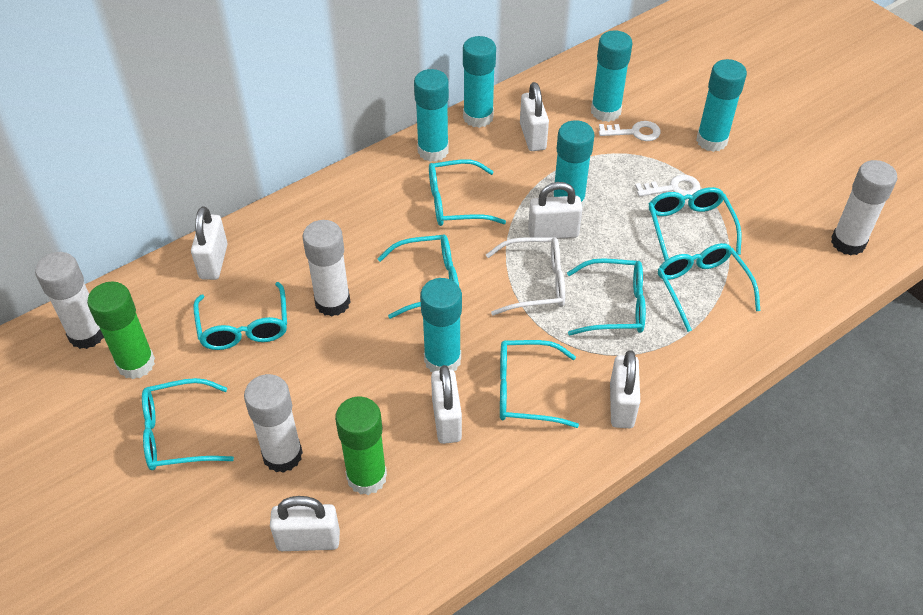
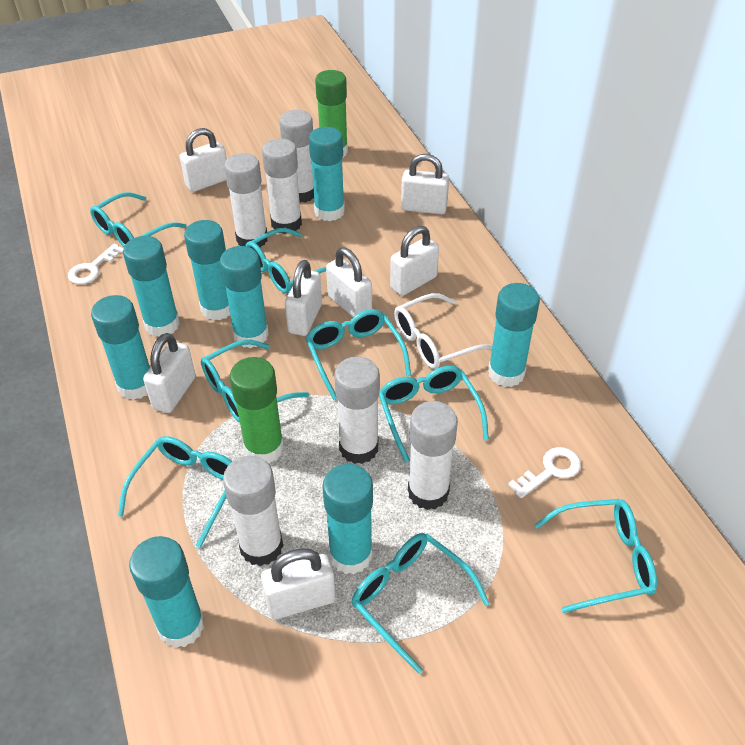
turquoise glue stick: 6 -> 8
white glue stick: 4 -> 6
white padlock: 6 -> 7

